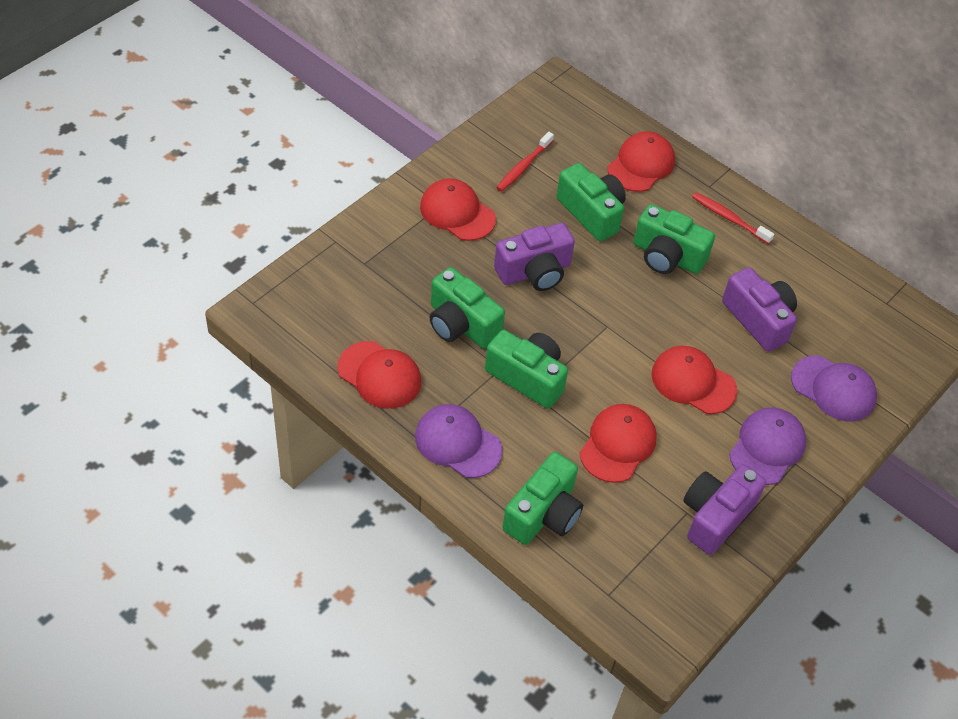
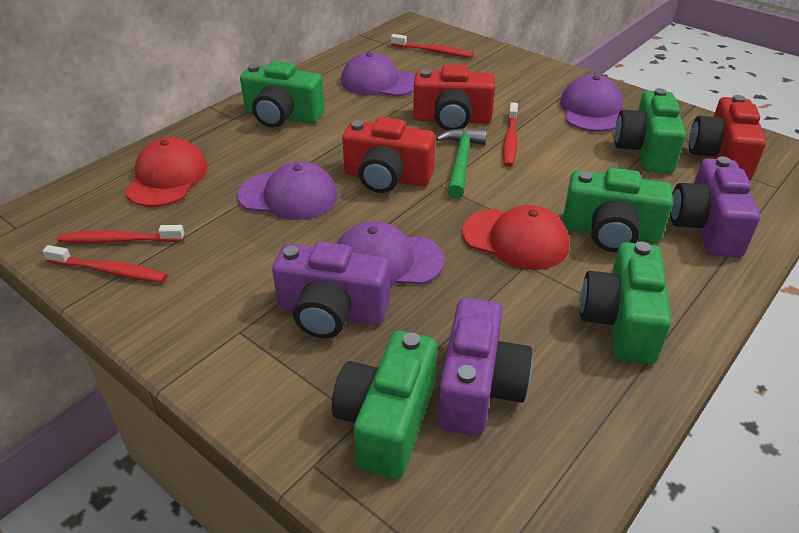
green hammer: 0 -> 1
purple cap: 3 -> 4
red camera: 0 -> 3
red cap: 5 -> 2
red toothbrush: 2 -> 4

